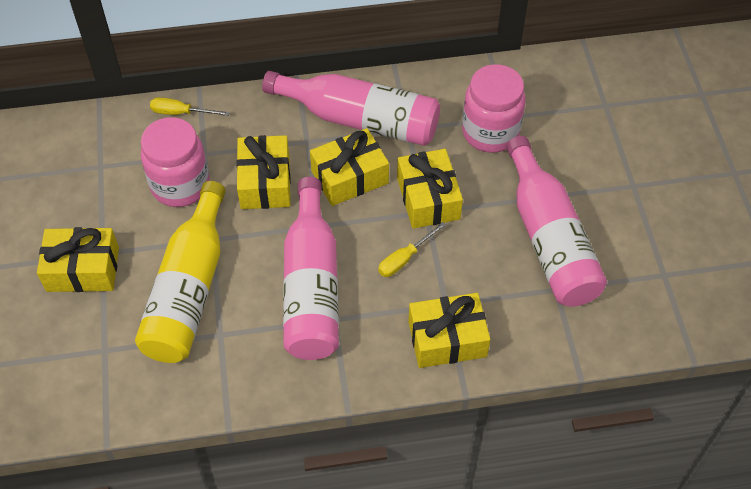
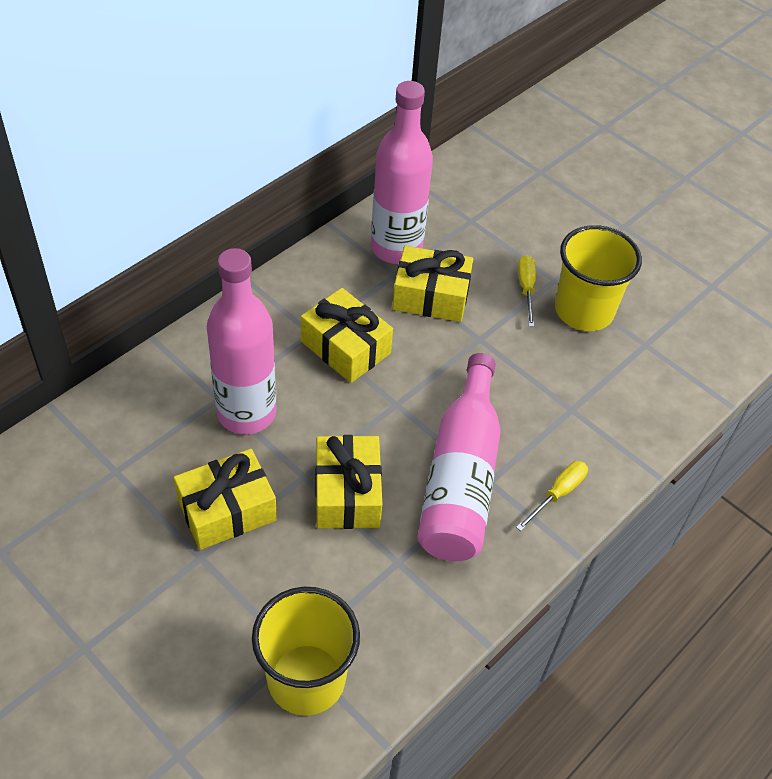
pink jar: 2 -> 0
yellow bottle: 1 -> 0
yellow cup: 0 -> 2
yellow gift: 5 -> 4

